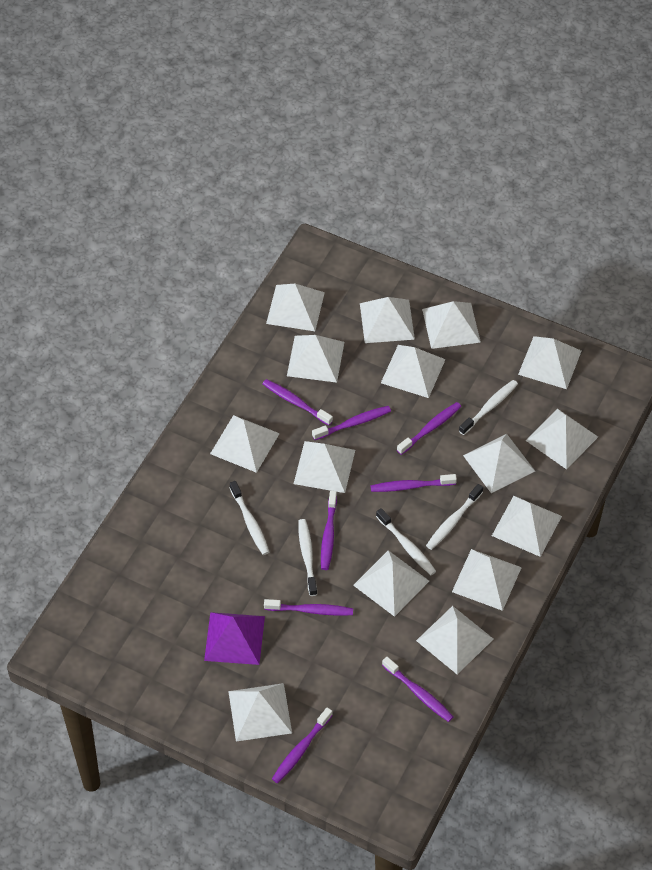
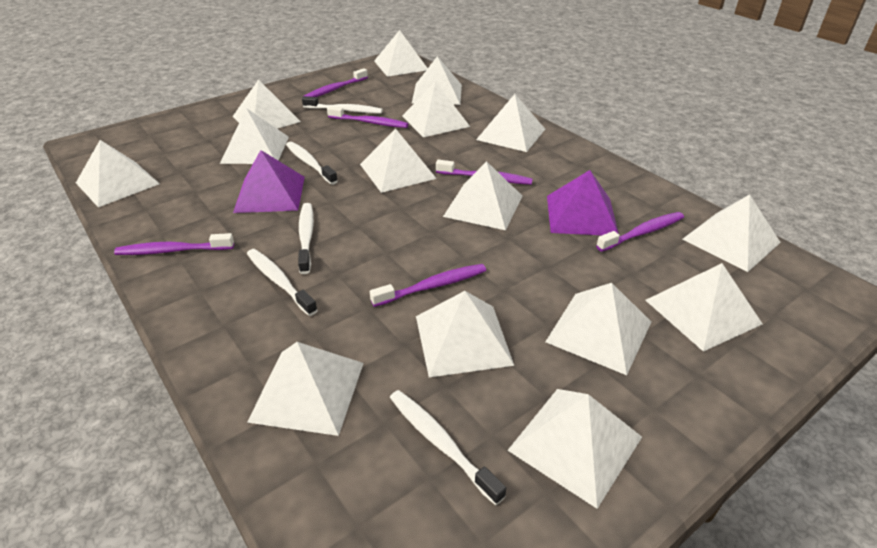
purple pyramid: 1 -> 2
purple toothbrush: 8 -> 6

